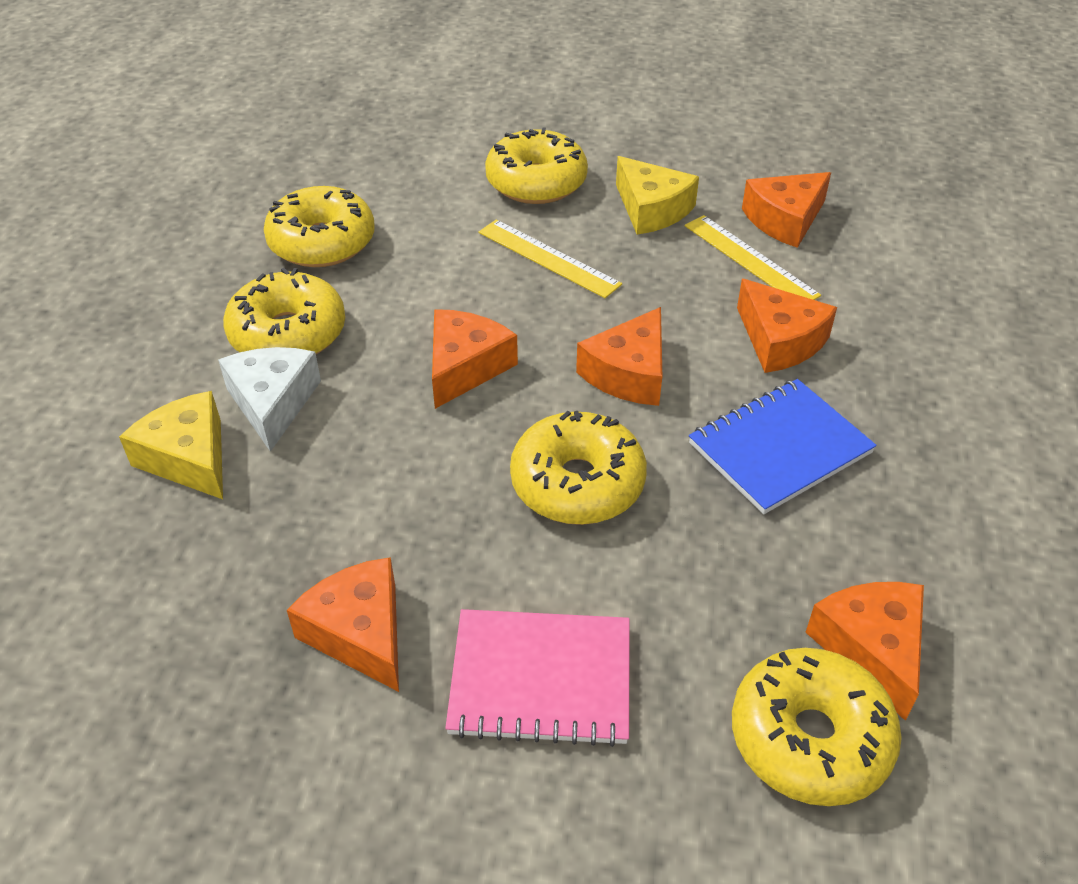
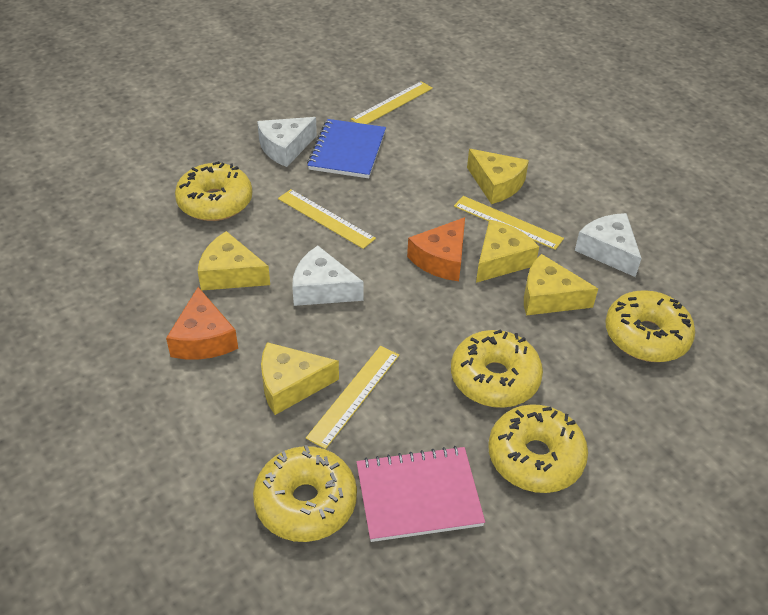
orange cheese: 6 -> 2
white cheese: 1 -> 3
yellow cheese: 2 -> 5
yellow ruler: 2 -> 4

